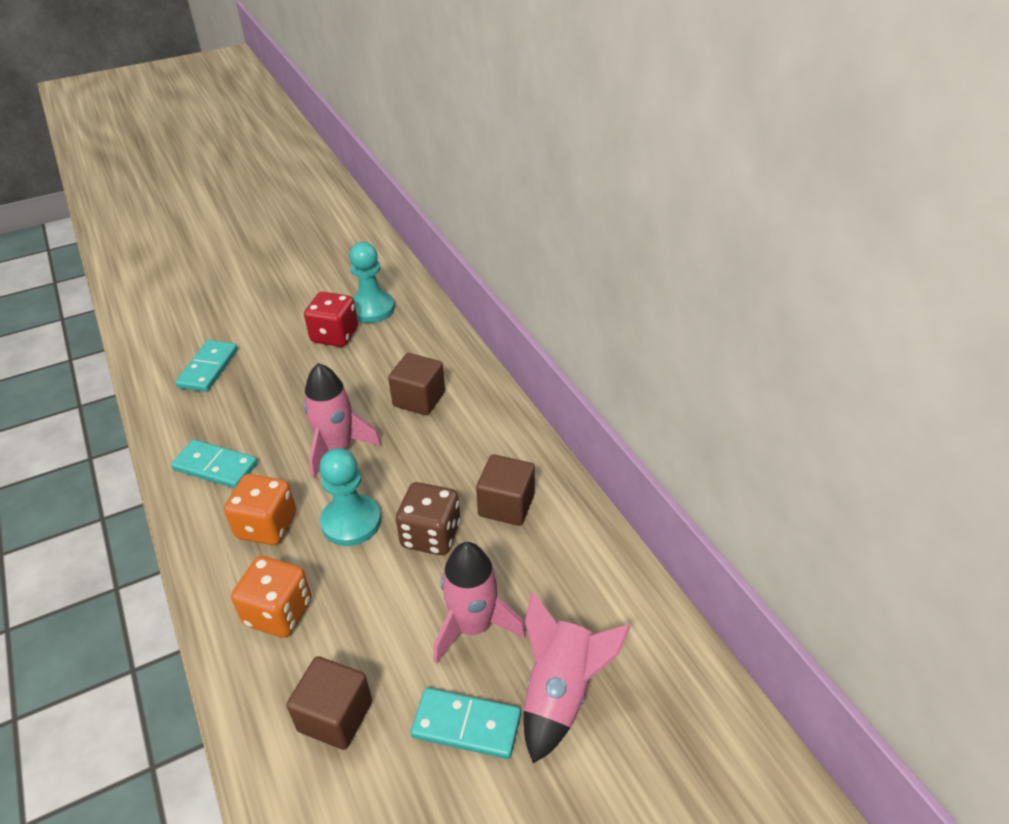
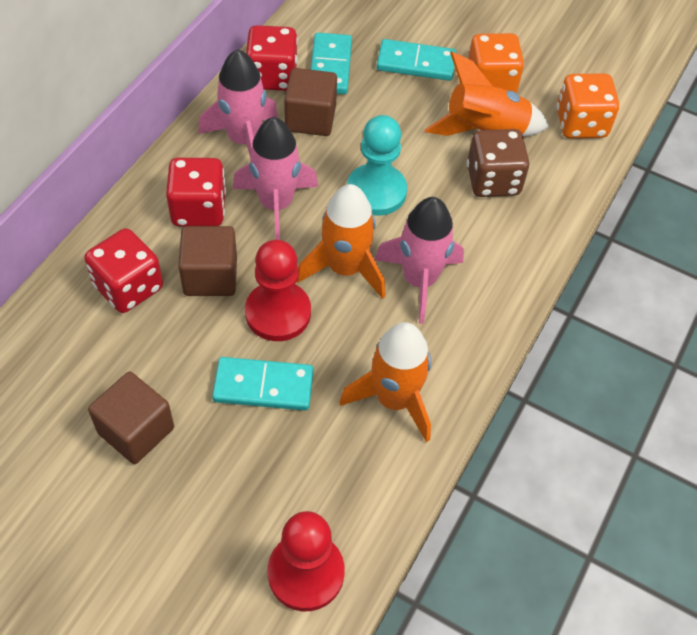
orange rocket: 0 -> 3
red dice: 1 -> 3
red pawn: 0 -> 2
turquoise pawn: 2 -> 1

